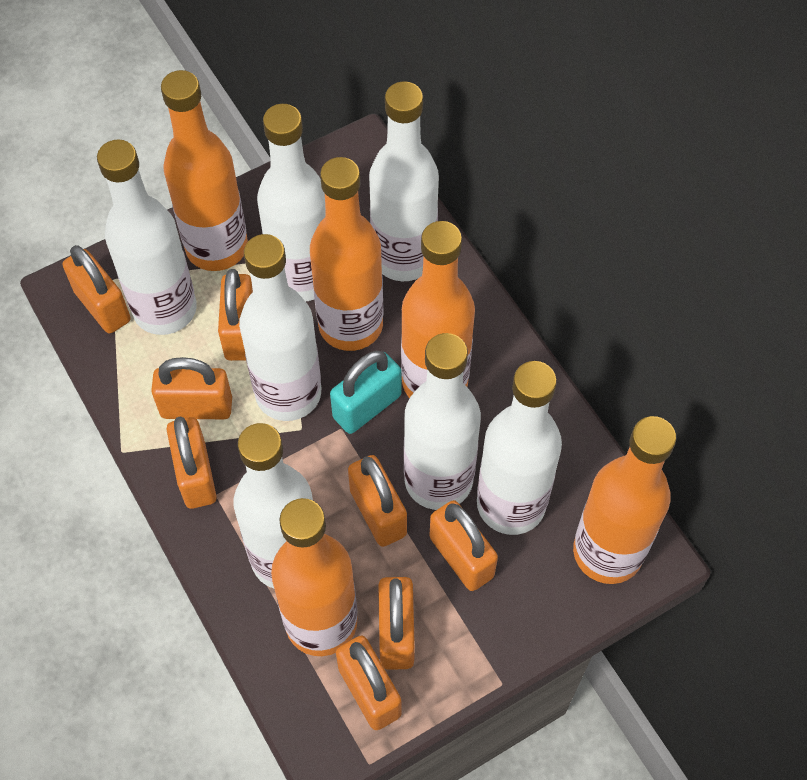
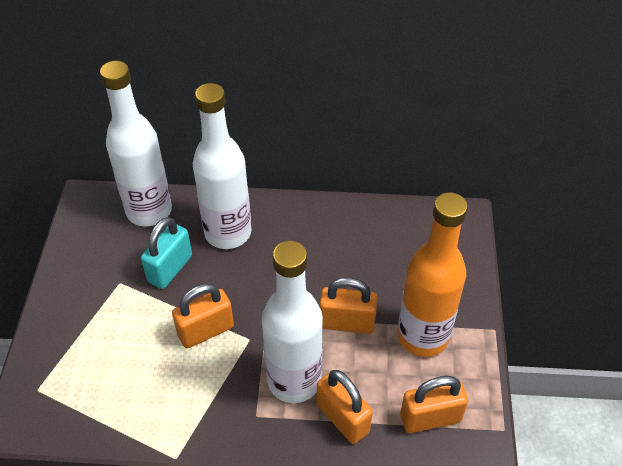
orange bottle: 5 -> 1
orange padlock: 8 -> 4
white bottle: 7 -> 3

